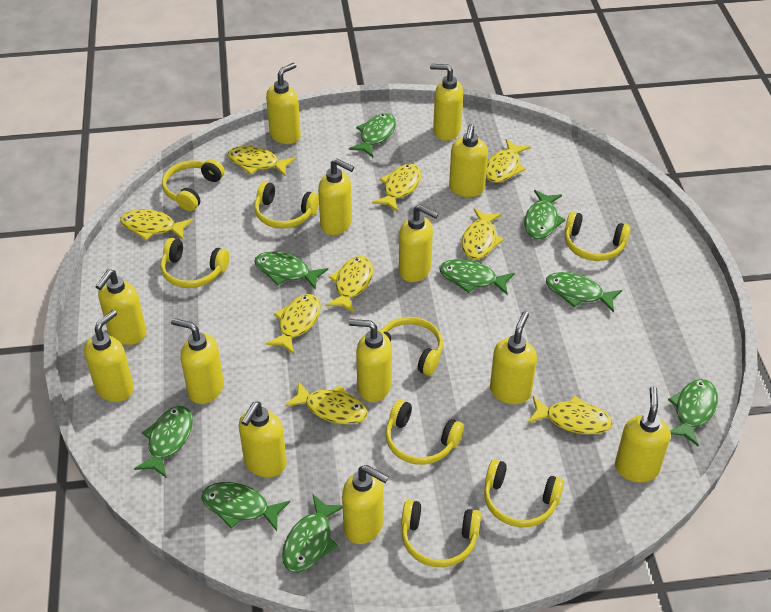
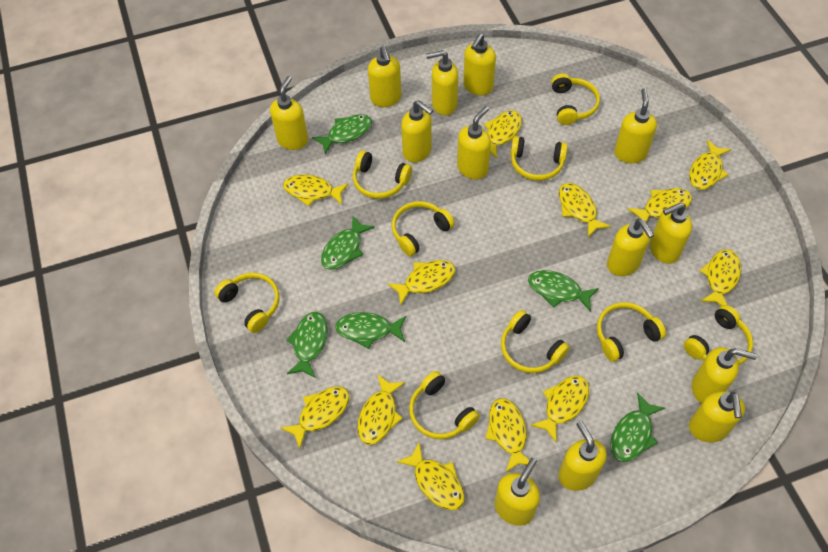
green fish: 9 -> 6
yellow fish: 9 -> 12
yellow headphones: 8 -> 9

